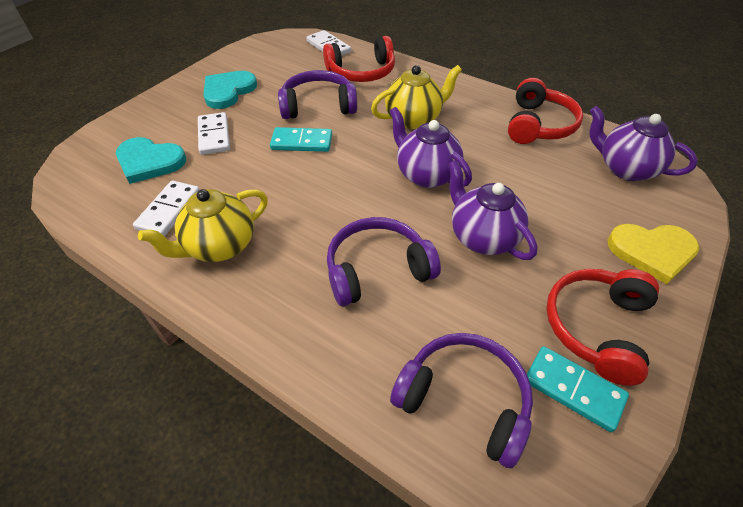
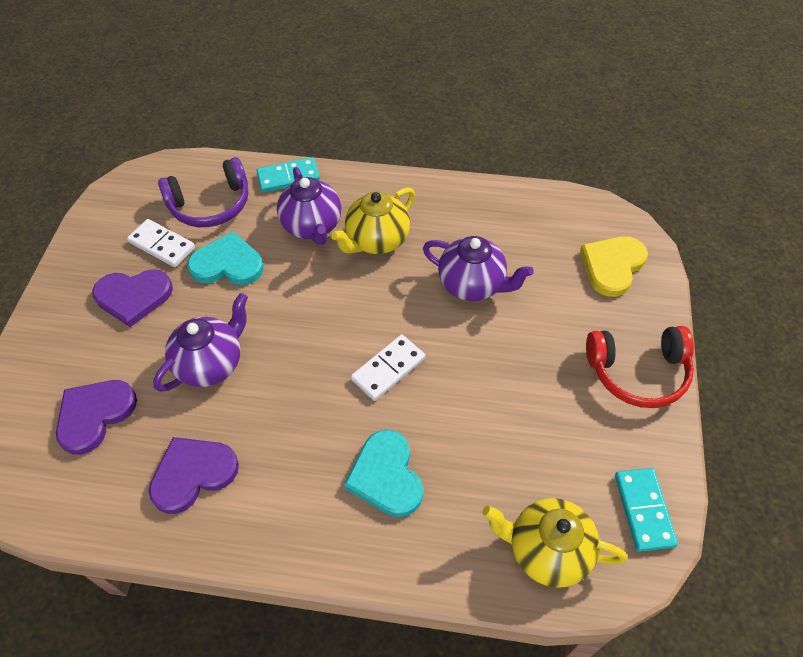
purple headphones: 3 -> 1
purple heart: 0 -> 3
red headphones: 3 -> 1
white domino: 3 -> 2

